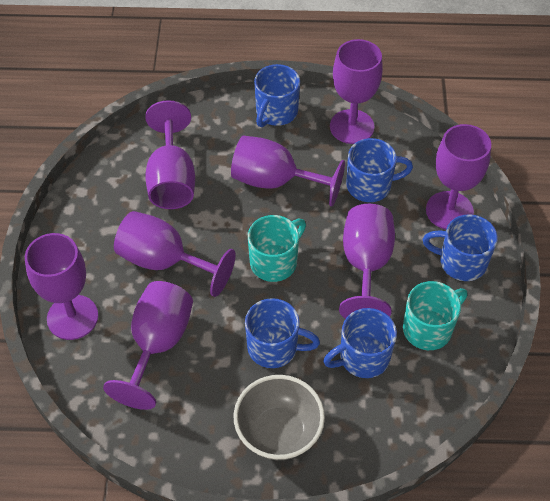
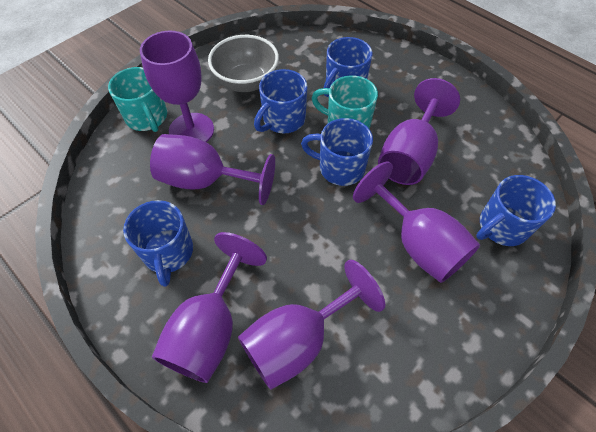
purple goblet: 8 -> 6

